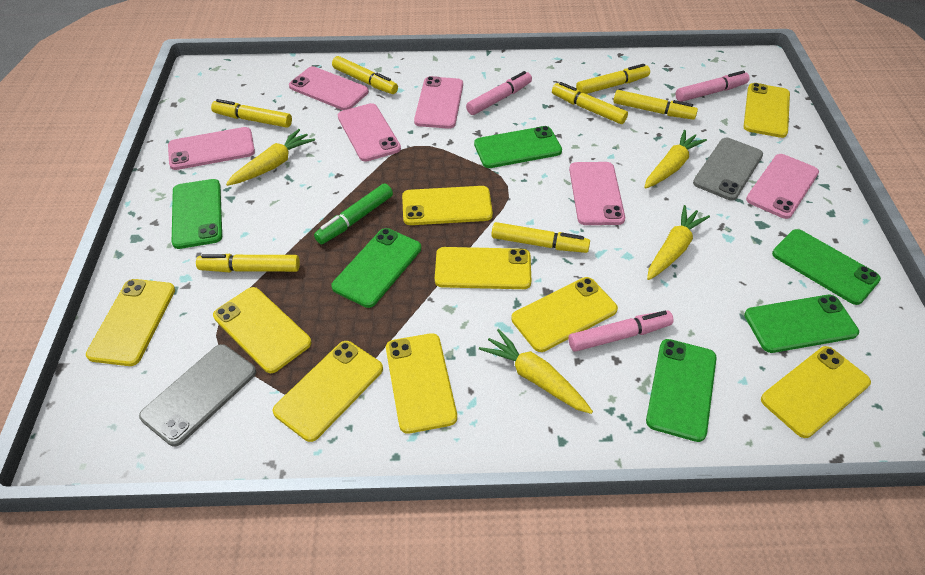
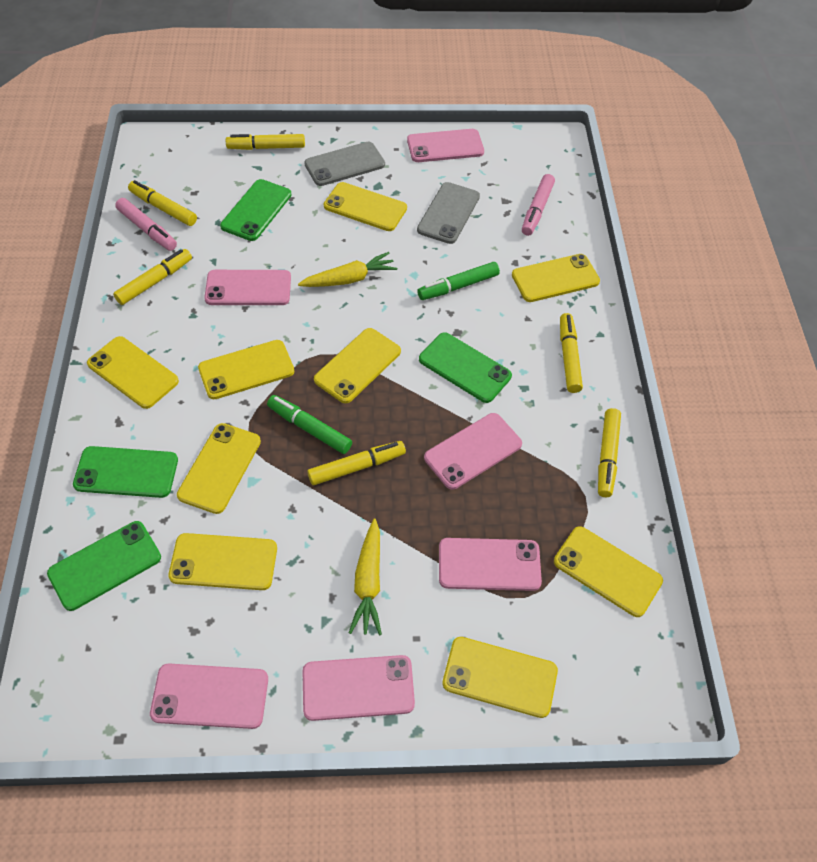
green marker: 1 -> 2
green phone: 6 -> 4
pink marker: 3 -> 2
yellow carrot: 4 -> 2
yellow marker: 7 -> 6

